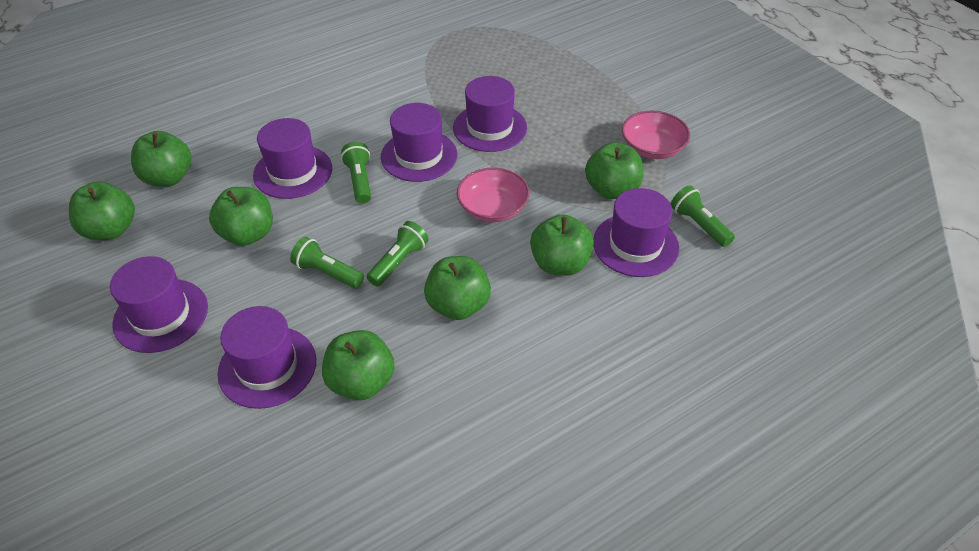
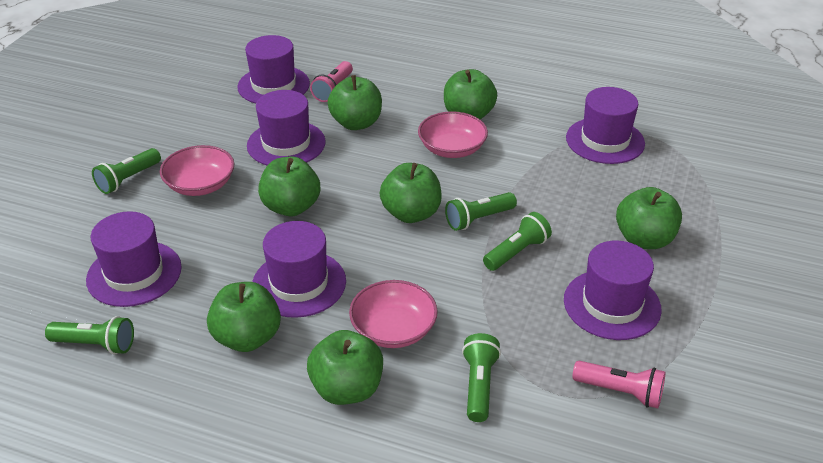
green flashlight: 4 -> 5
pink bowl: 2 -> 3
pink flashlight: 0 -> 2

